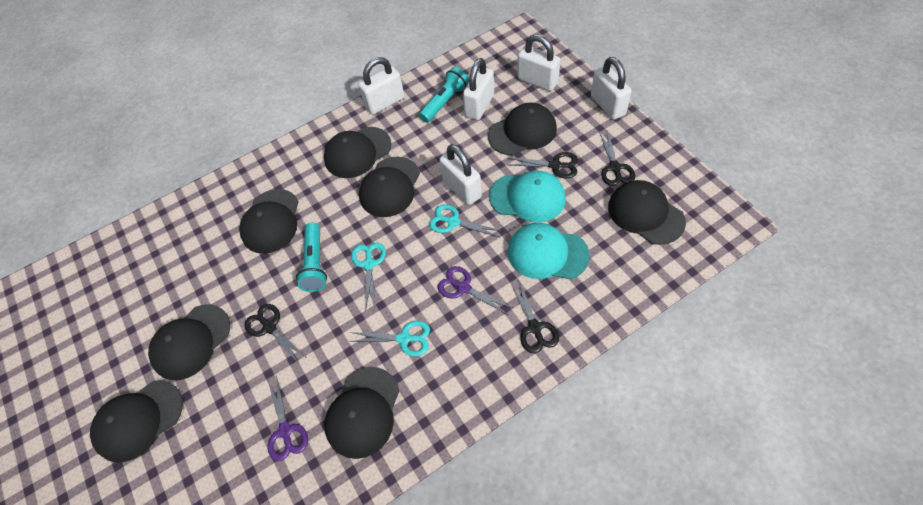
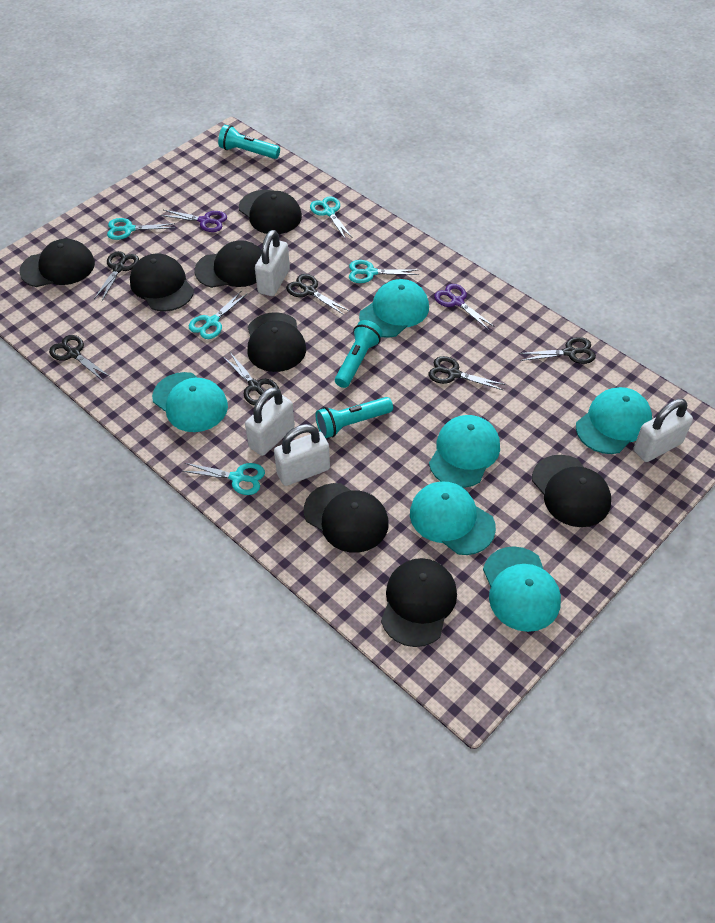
black scissors: 4 -> 6
turquoise cap: 2 -> 6
turquoise flashlight: 2 -> 3
turquoise scissors: 3 -> 5
white padlock: 5 -> 4

